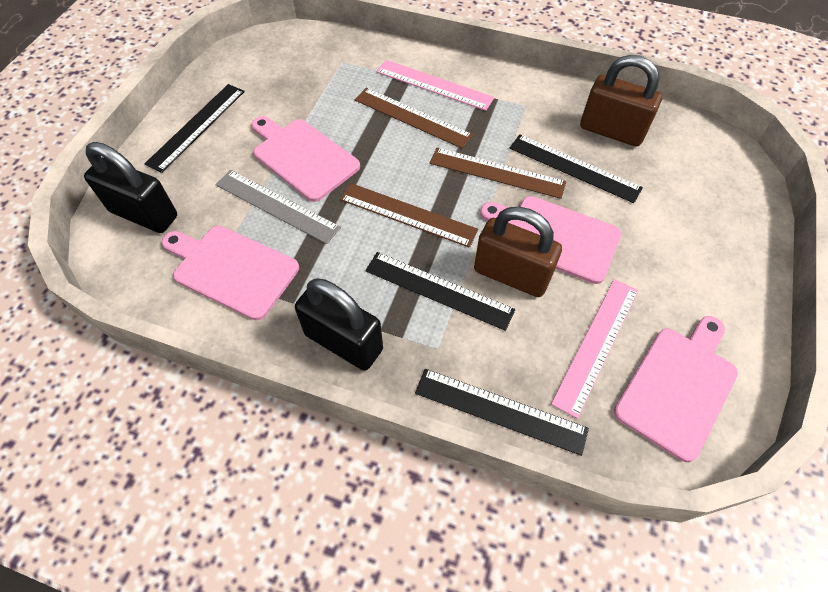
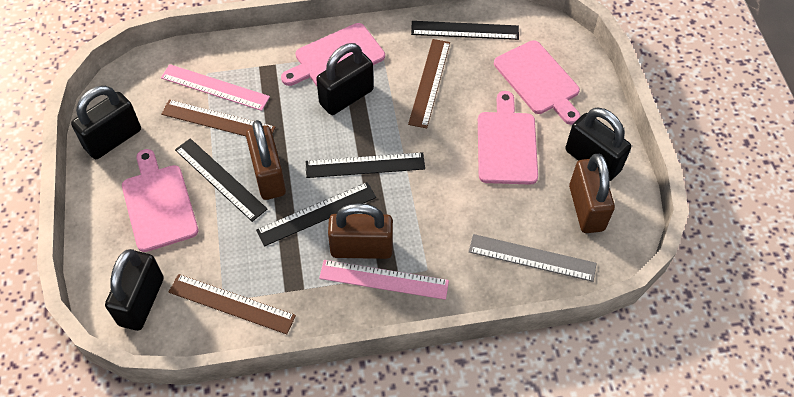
black padlock: 2 -> 4
brown padlock: 2 -> 3

